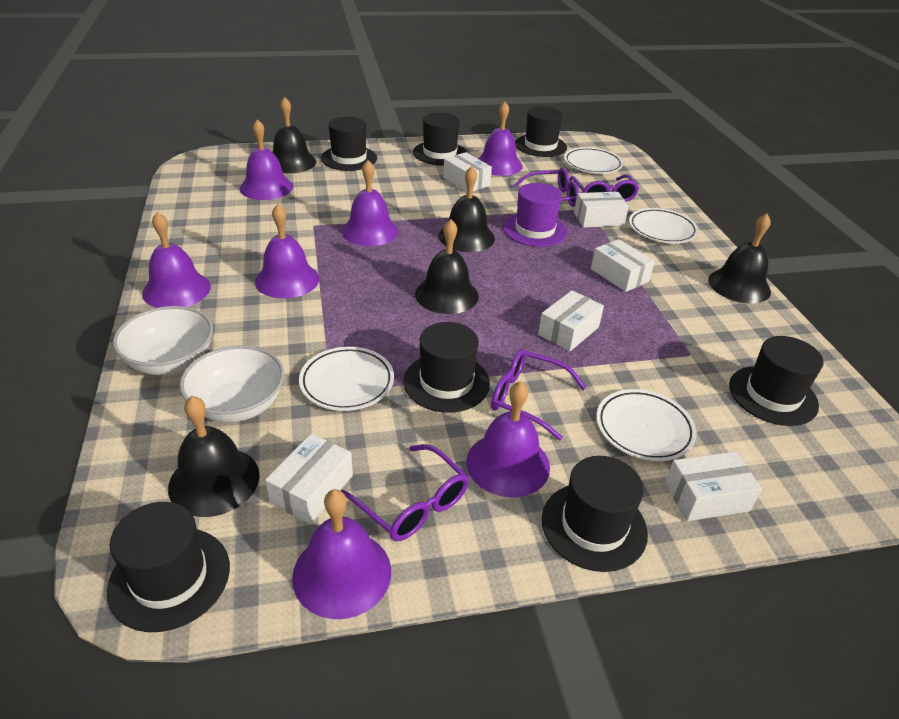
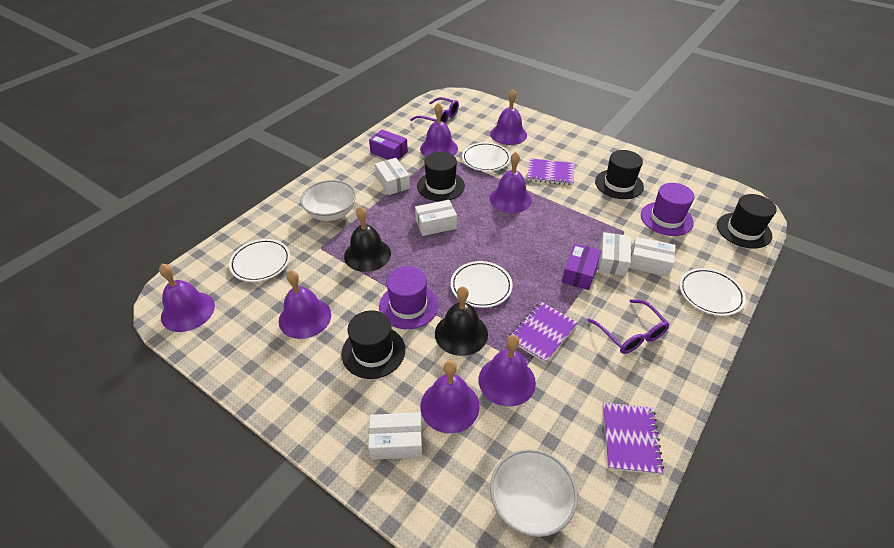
black bell: 5 -> 2
black hat: 7 -> 4
purple box: 0 -> 2
purple glasses: 4 -> 2
purple hat: 1 -> 2
purple notebook: 0 -> 3
white box: 6 -> 5

